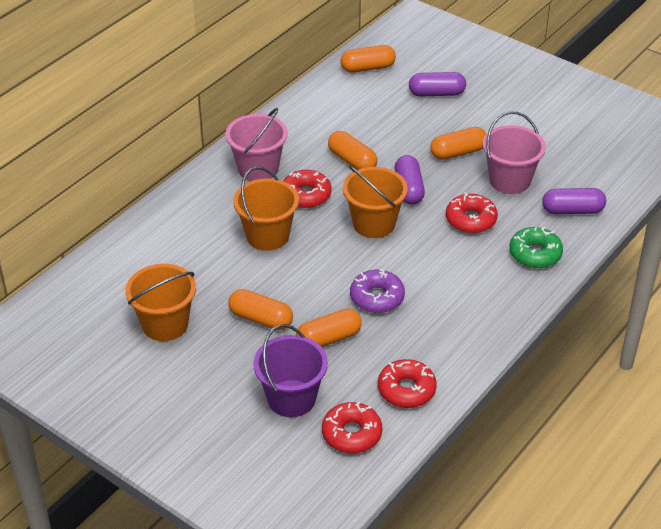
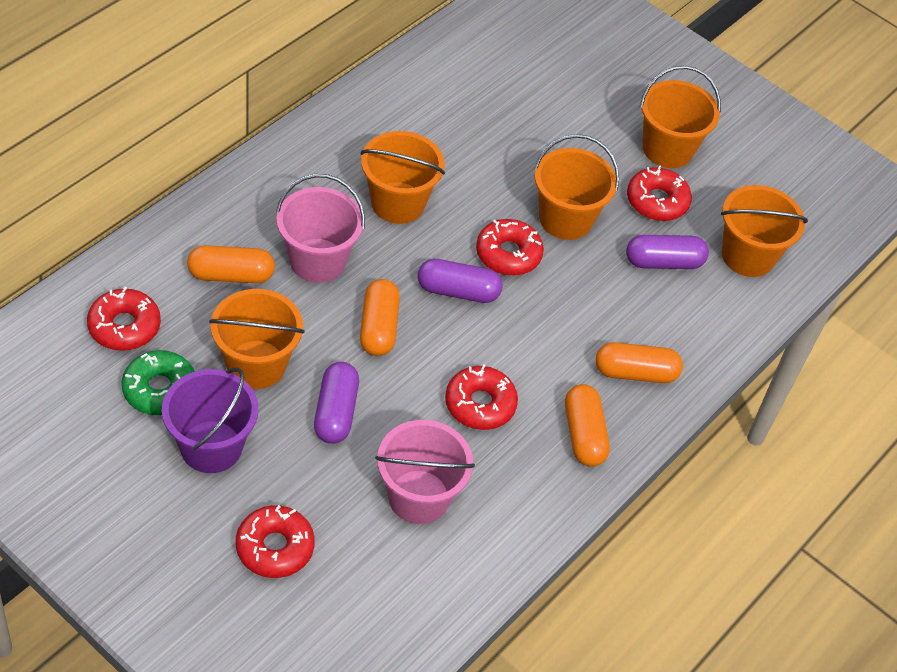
orange bucket: 3 -> 5
orange capsule: 5 -> 4
purple donut: 1 -> 0
red donut: 4 -> 5

